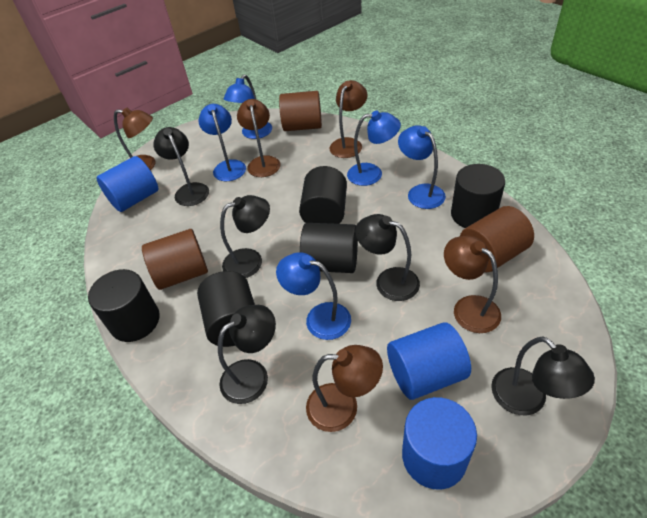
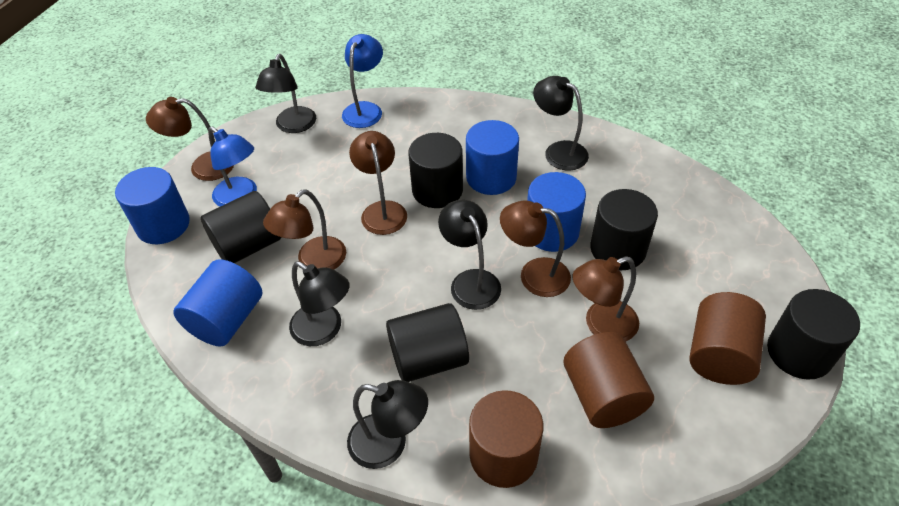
blue cylinder: 3 -> 4
blue lamp: 5 -> 2

